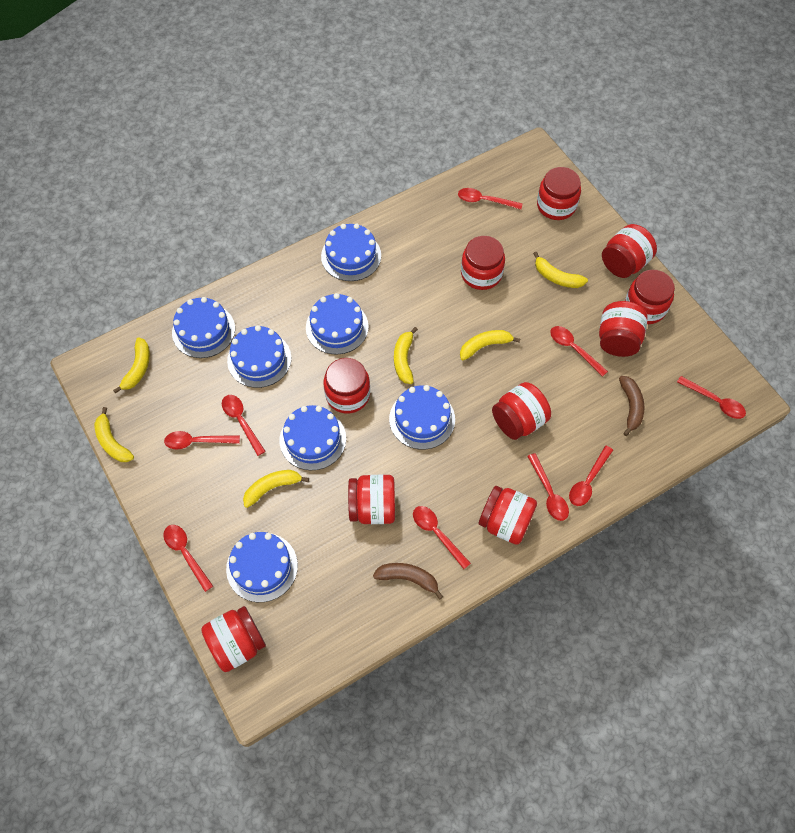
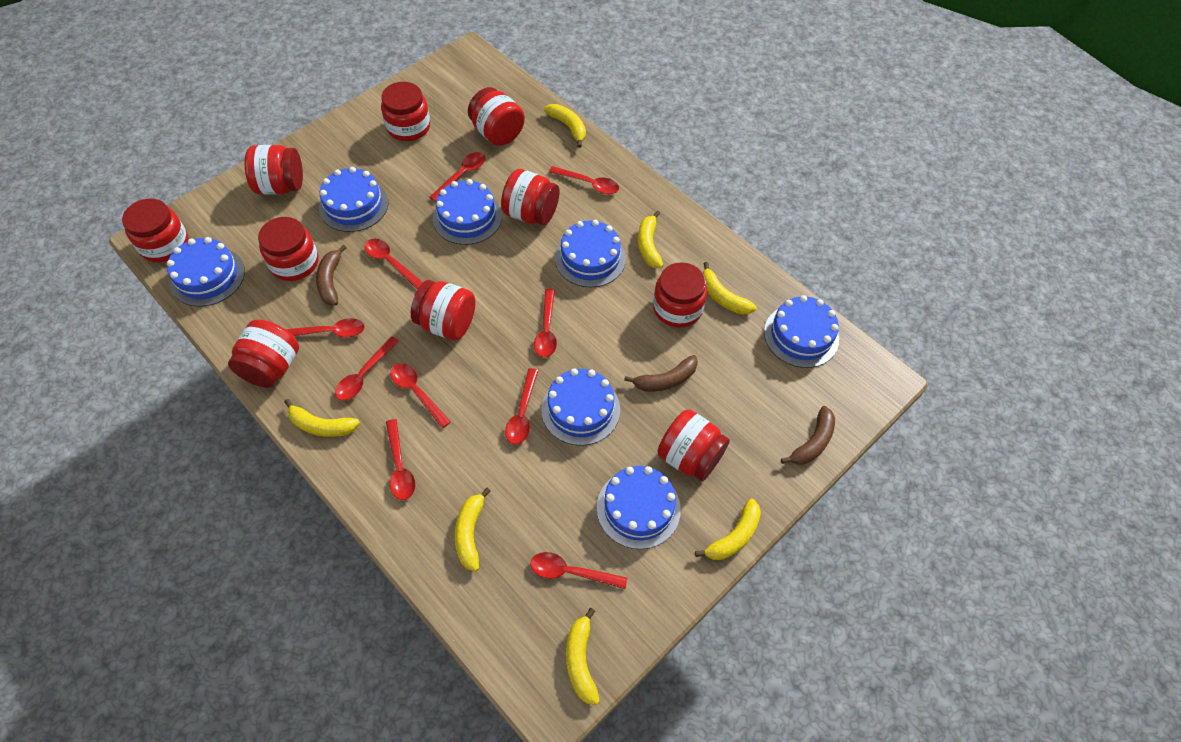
brown banana: 2 -> 3
red spoon: 9 -> 10
yellow banana: 6 -> 7

